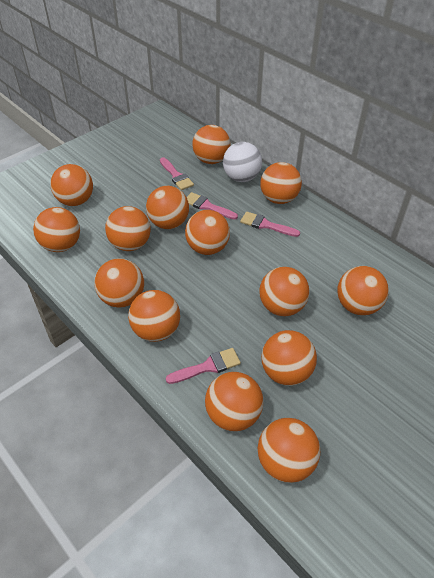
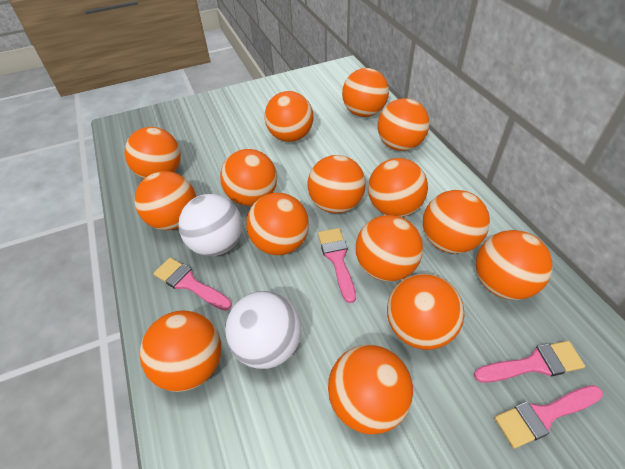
orange ball: 14 -> 15
white ball: 1 -> 2

